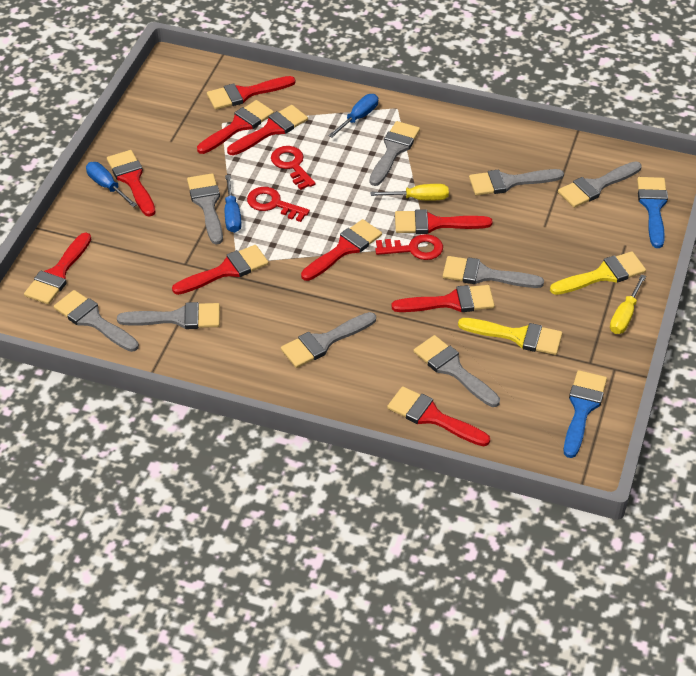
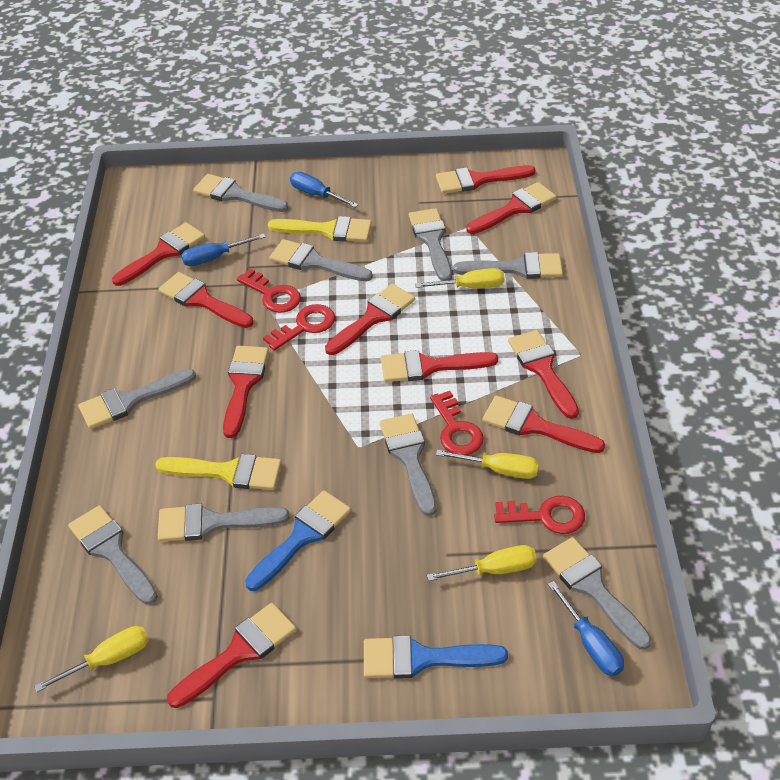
red key: 3 -> 4
yellow screwdriver: 2 -> 4

